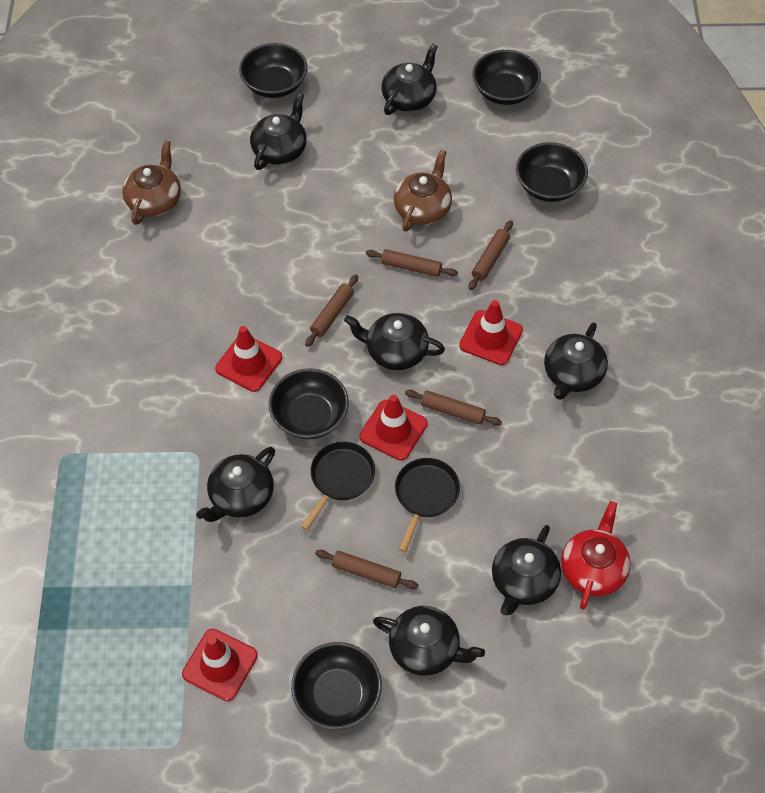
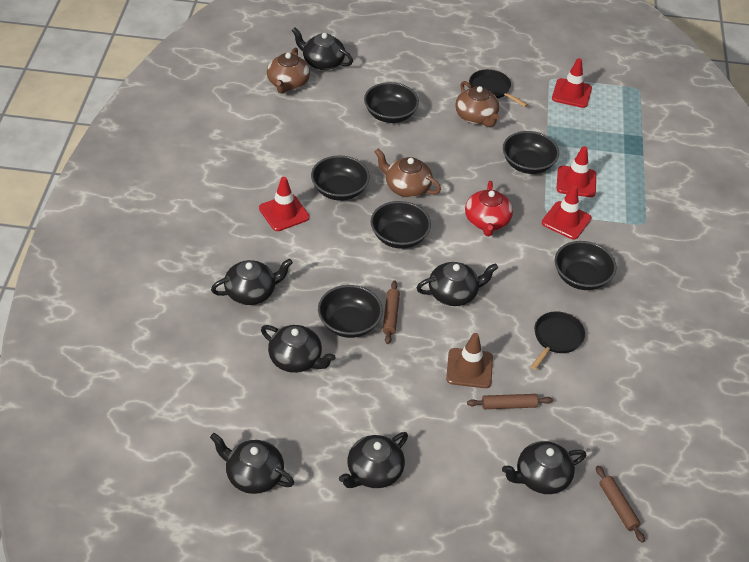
black bowl: 5 -> 6
brown rolling pin: 5 -> 3
brown teapot: 2 -> 3
brown traffic cone: 0 -> 1

